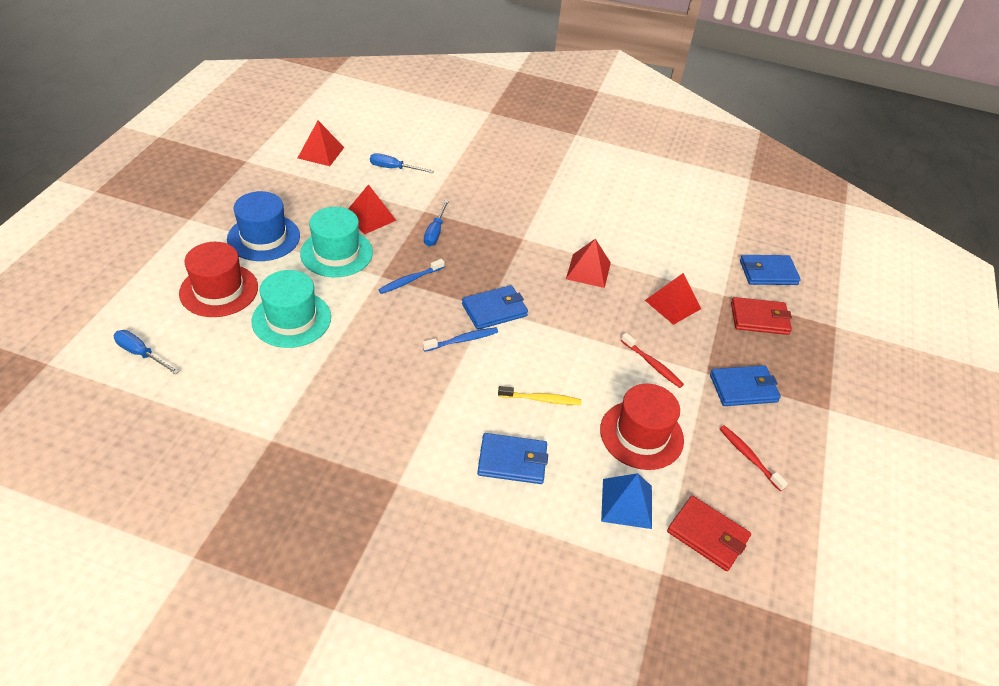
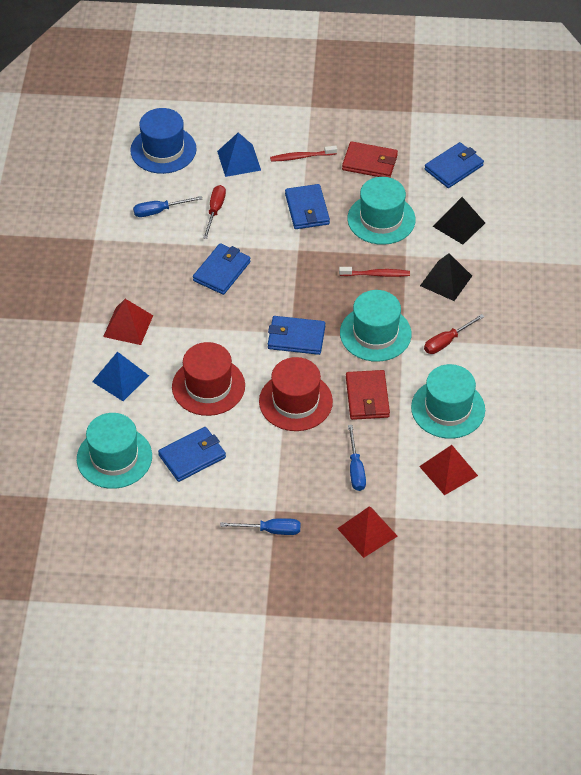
black pyramid: 0 -> 2
blue pyramid: 1 -> 2
blue toothbrush: 2 -> 0
blue wallet: 4 -> 5
red pyramid: 4 -> 3
red screwdriver: 0 -> 2
turquoise hat: 2 -> 4
yellow toothbrush: 1 -> 0

